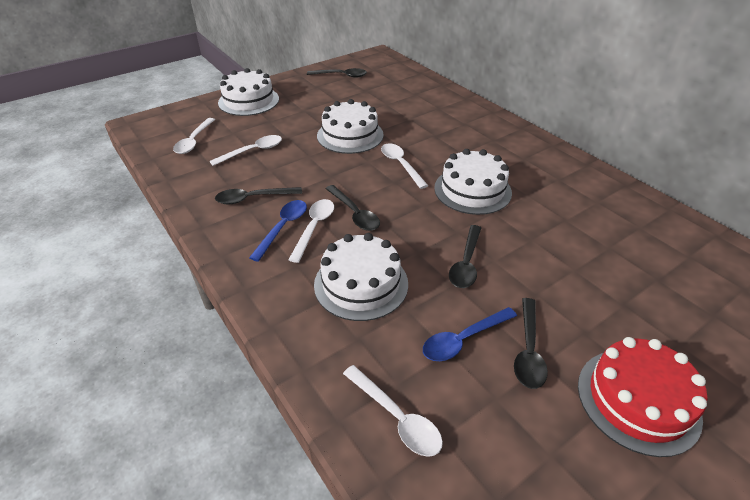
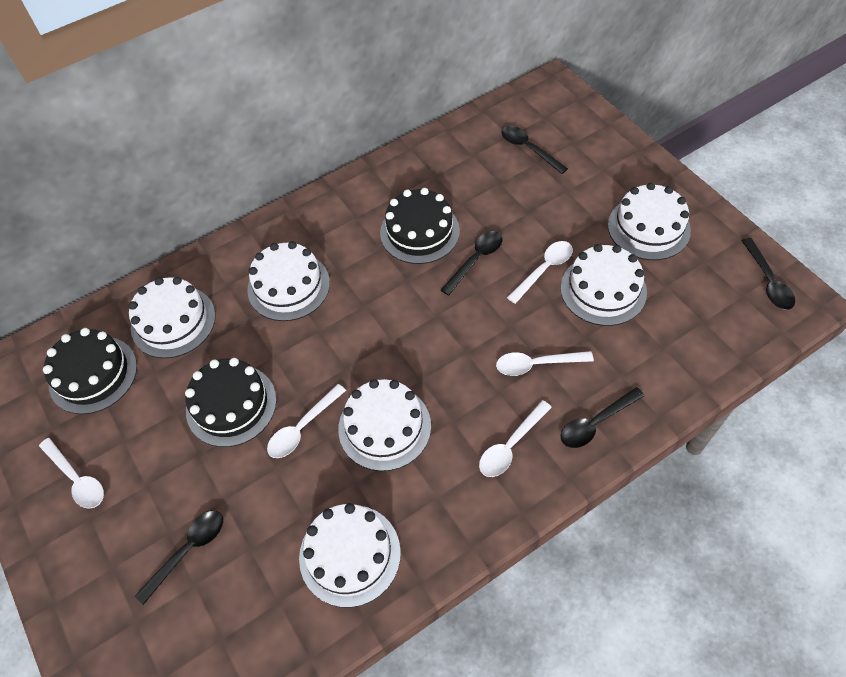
black cake: 0 -> 3
blue spoon: 2 -> 0
red cake: 1 -> 0
white cake: 4 -> 6

